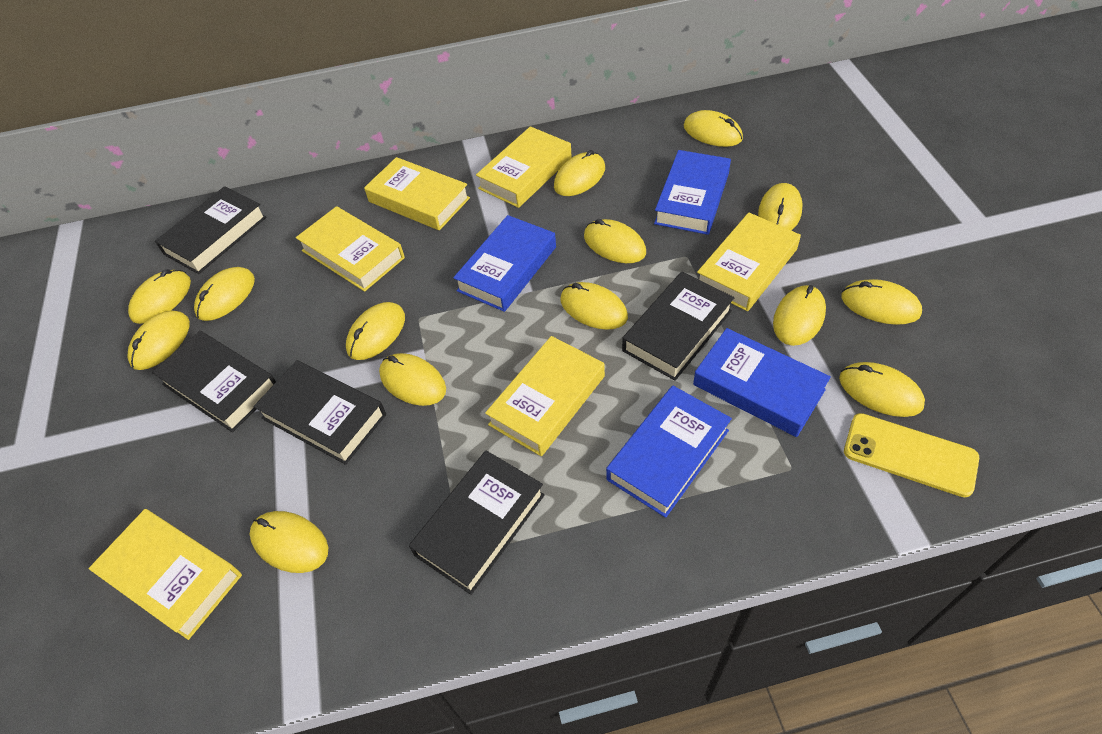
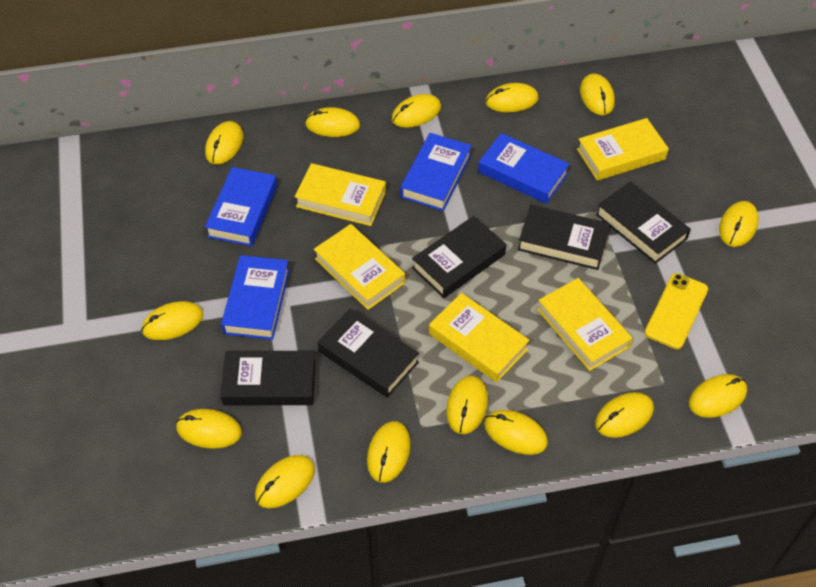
yellow book: 6 -> 5

